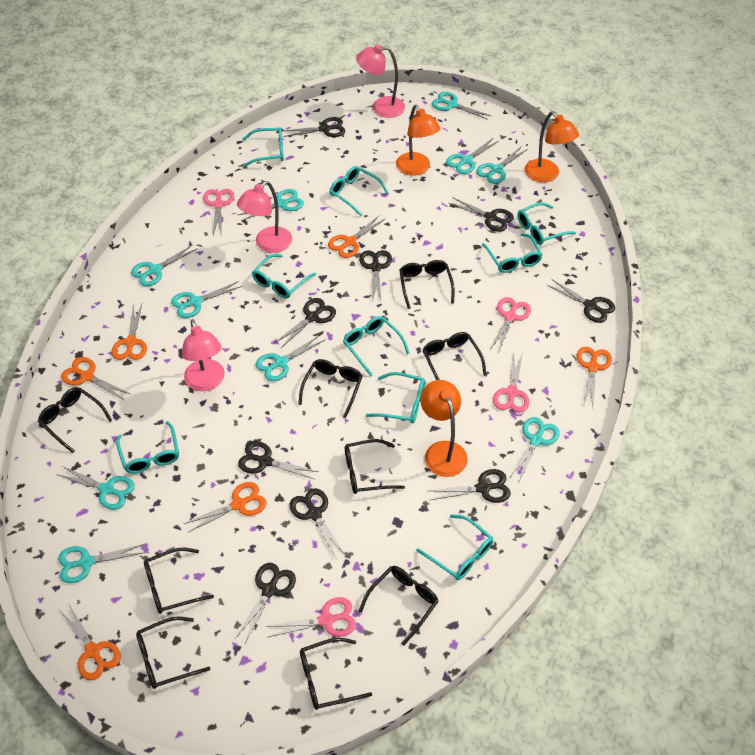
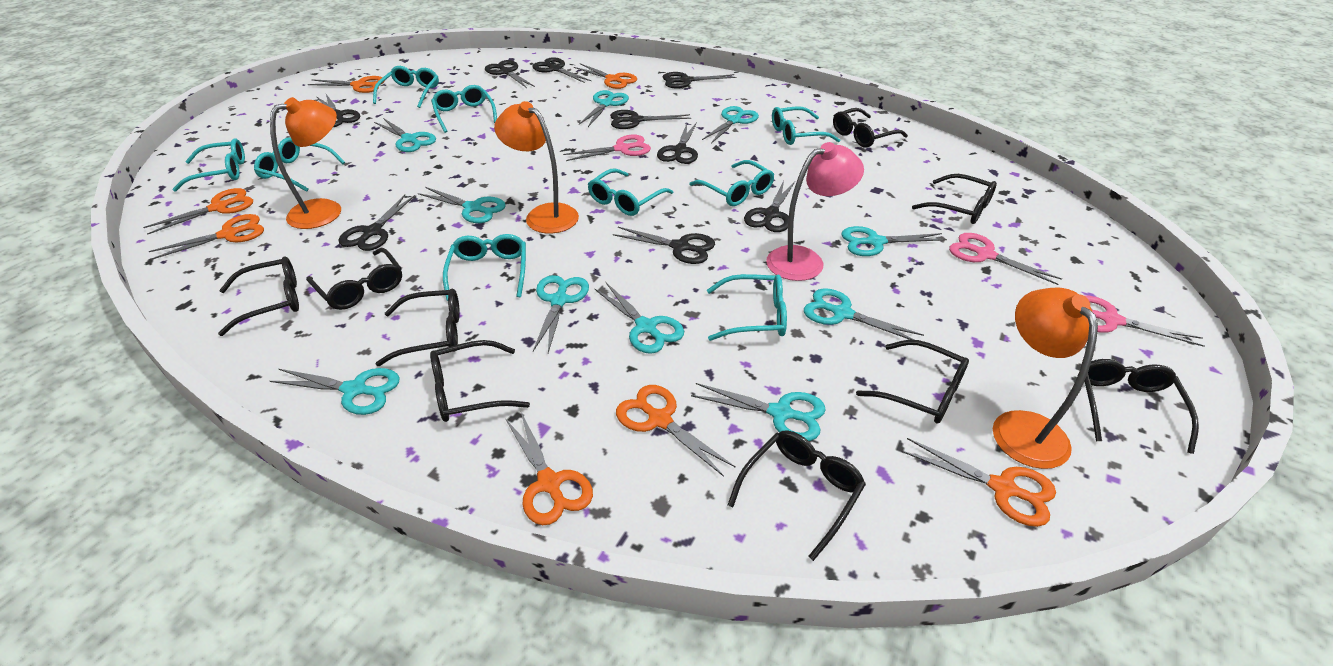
orange scissors: 6 -> 7
pink lamp: 3 -> 1
pink scissors: 4 -> 3

